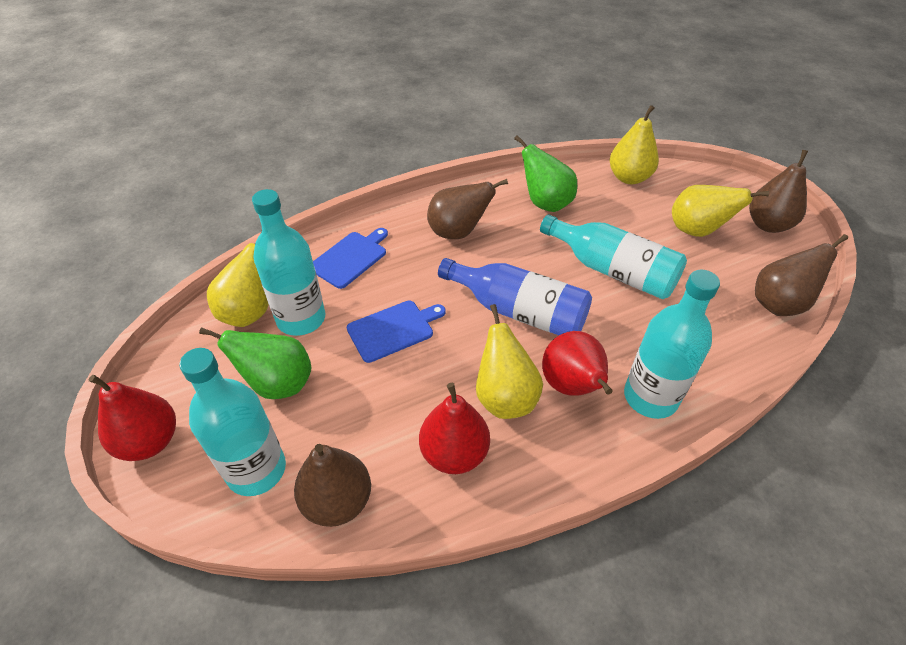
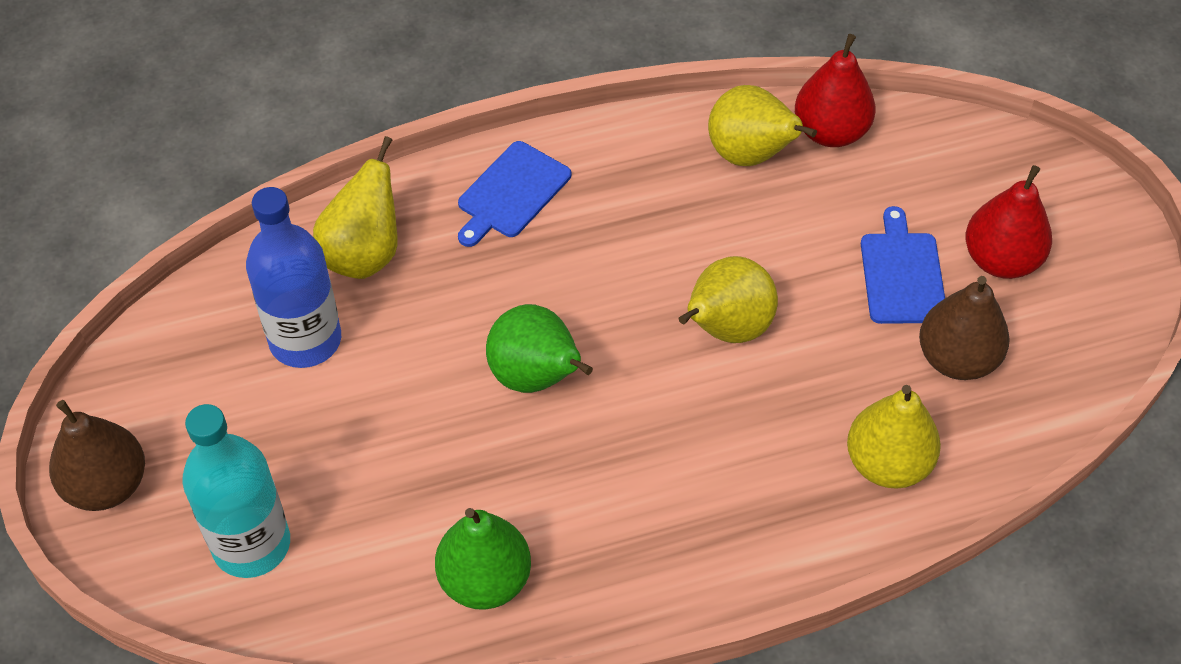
brown pear: 4 -> 2
red pear: 3 -> 2
turquoise bottle: 4 -> 1

